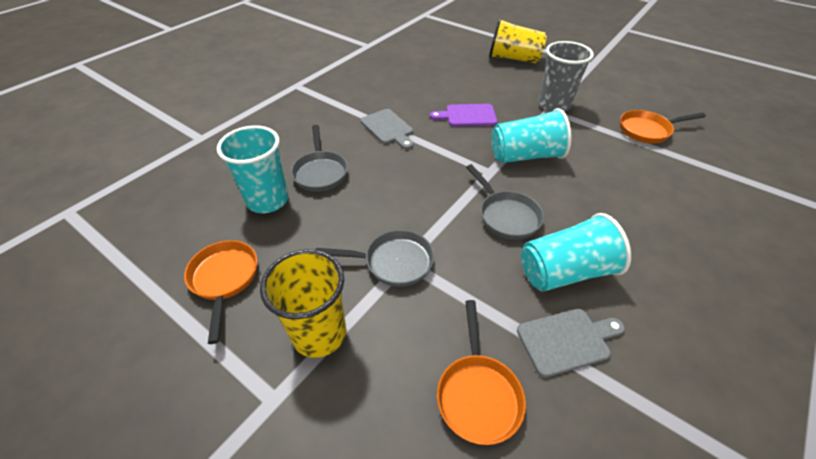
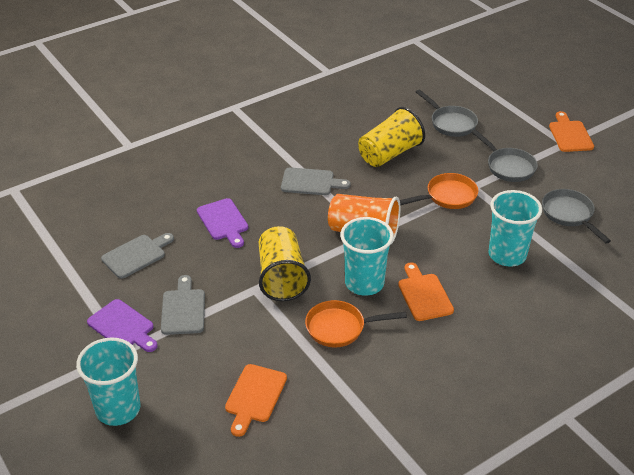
grey cup: 1 -> 0
grey cutting board: 2 -> 3
orange cup: 0 -> 1
orange cutting board: 0 -> 3
orange pan: 3 -> 2
purple cutting board: 1 -> 2

